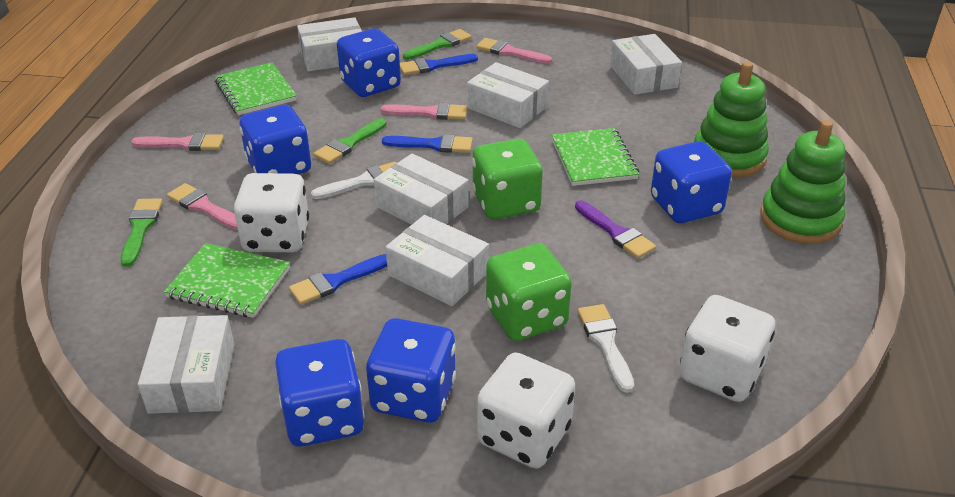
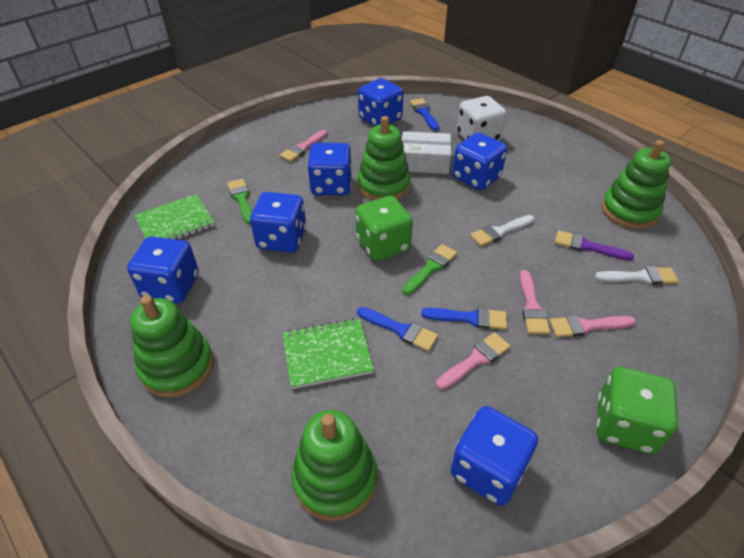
blue dice: 5 -> 6
green brush: 3 -> 2
green notebook: 3 -> 2
green stacking toy: 2 -> 4
white box: 6 -> 1
white dice: 3 -> 1

